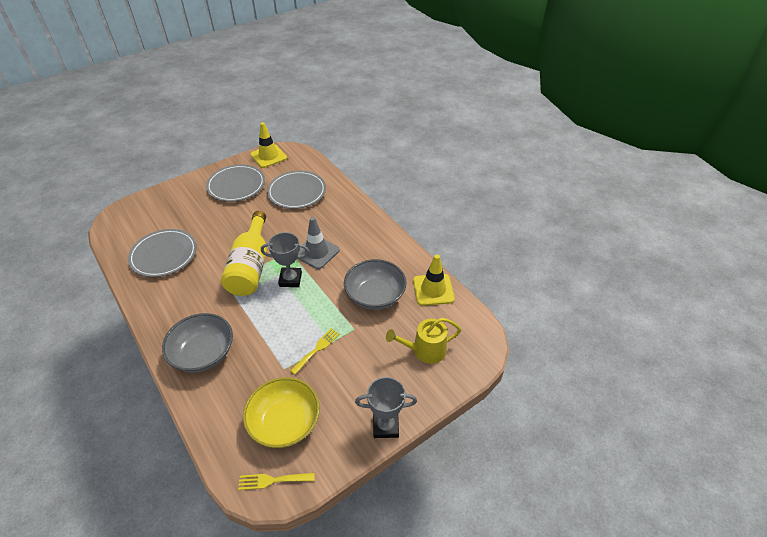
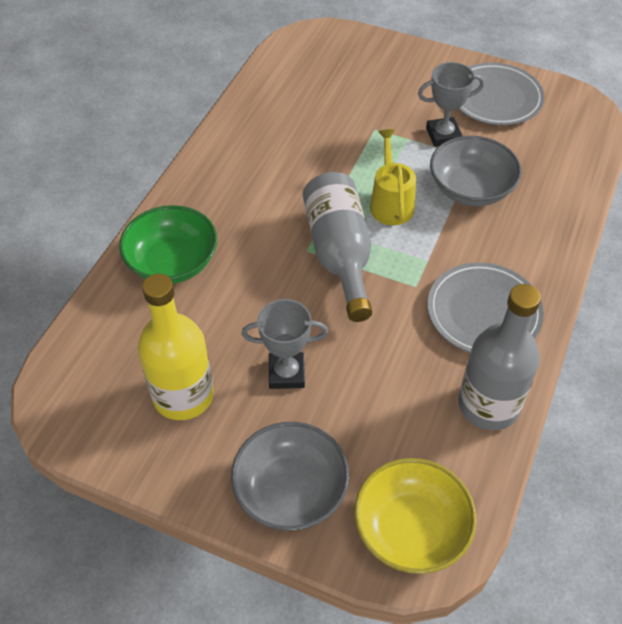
green bowl: 0 -> 1
grey bottle: 0 -> 2
grey plate: 3 -> 2
grey traffic cone: 1 -> 0
yellow fork: 2 -> 0
yellow traffic cone: 2 -> 0

